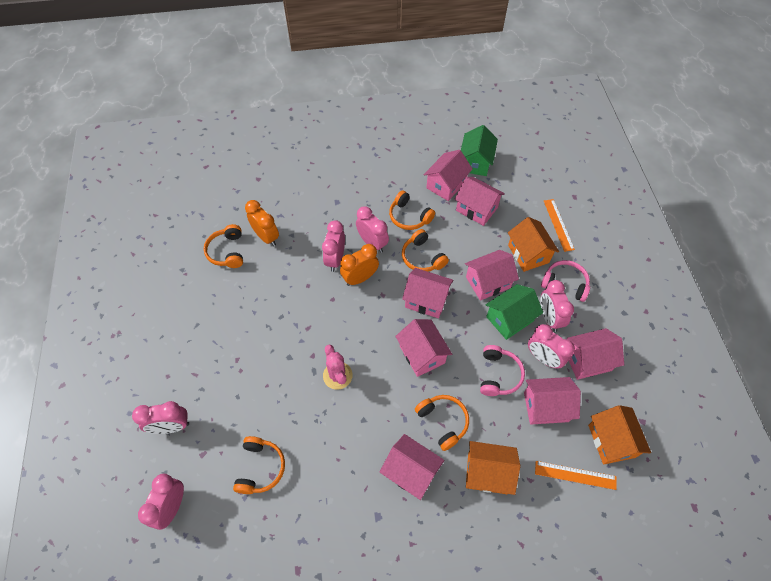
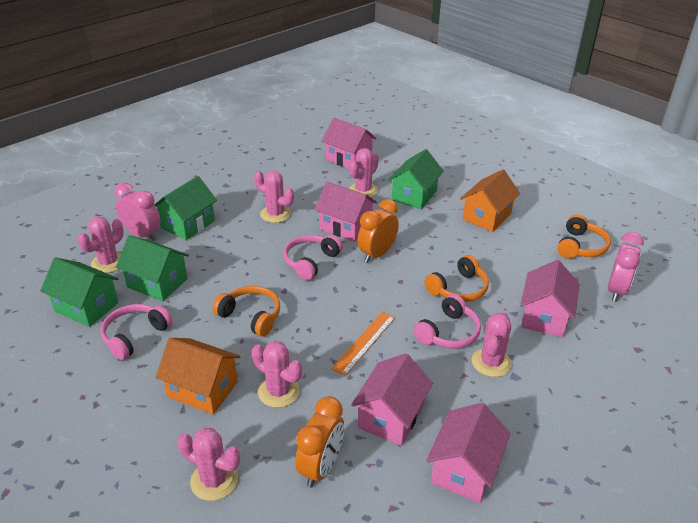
green house: 2 -> 4
orange headphones: 5 -> 3
orange house: 3 -> 2
orange ruler: 2 -> 1
pink cactus: 1 -> 6
pink clock: 6 -> 2
pink headphones: 2 -> 3
pink house: 8 -> 5

